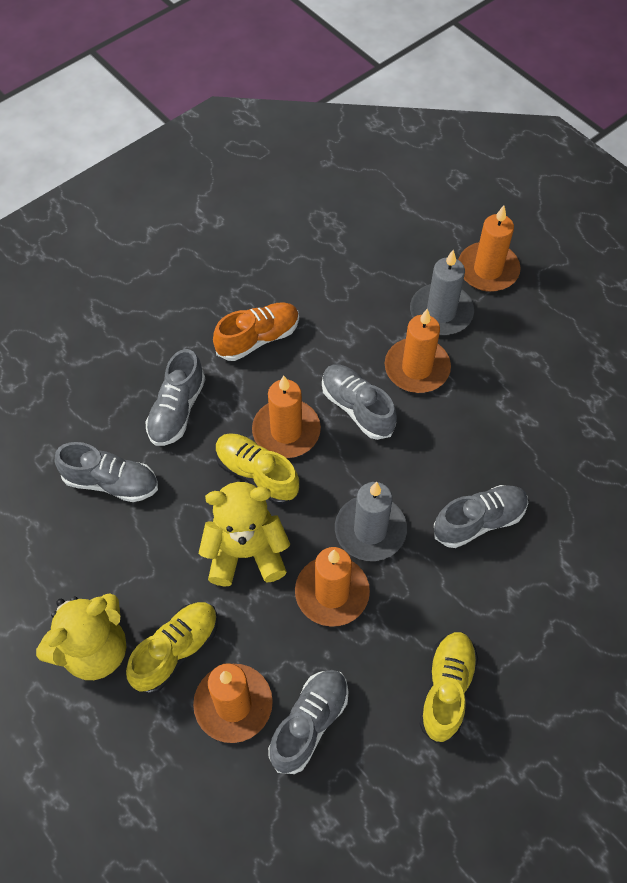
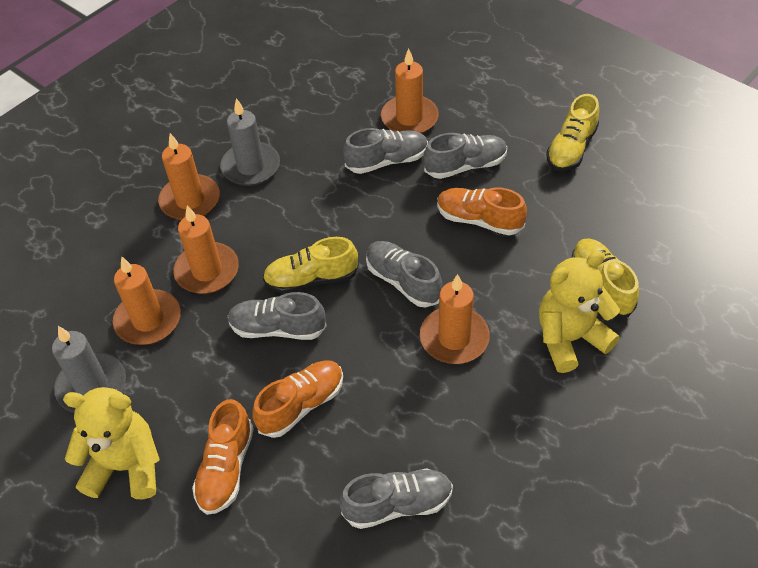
orange shoe: 1 -> 3

